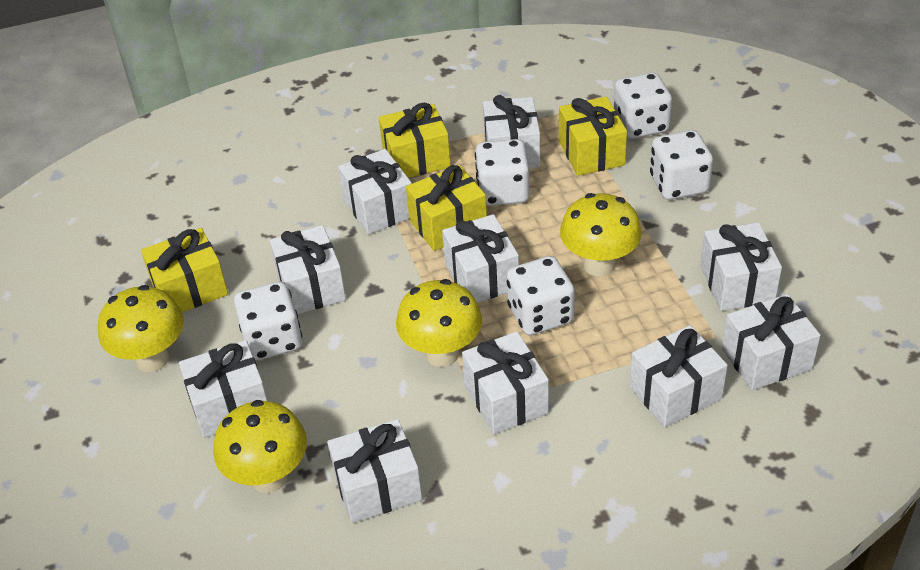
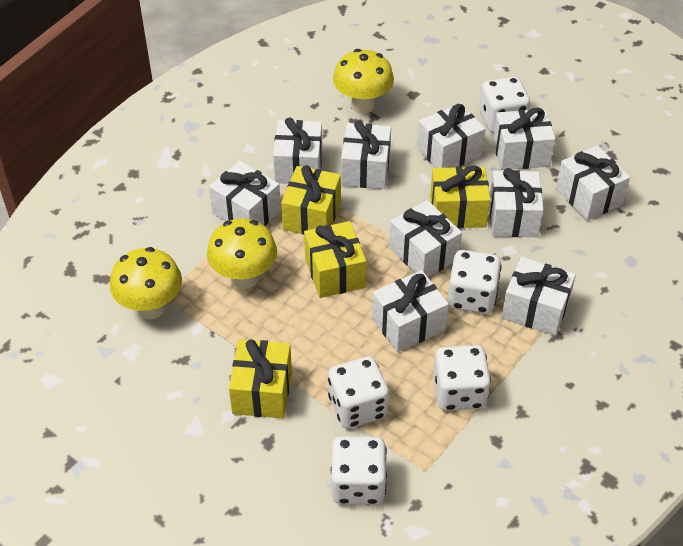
yellow mushroom: 4 -> 3

